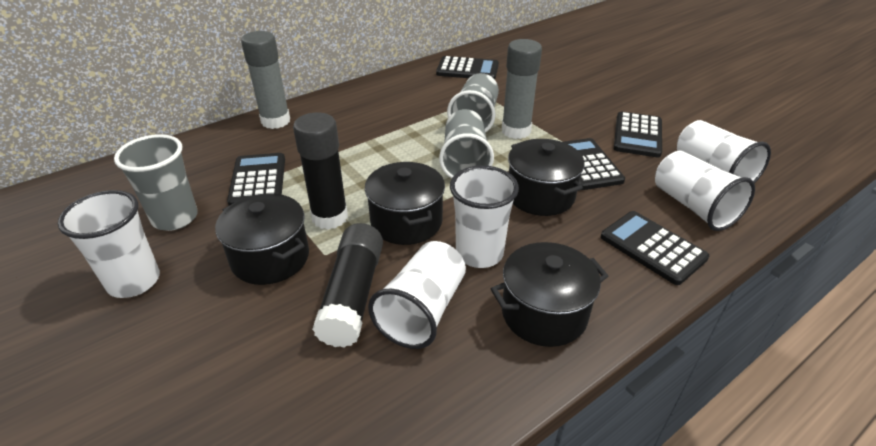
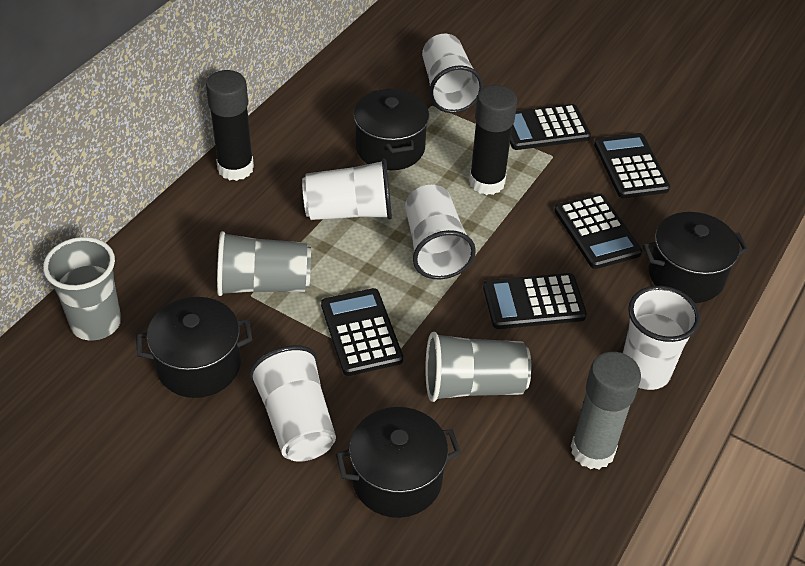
grey glue stick: 2 -> 1

